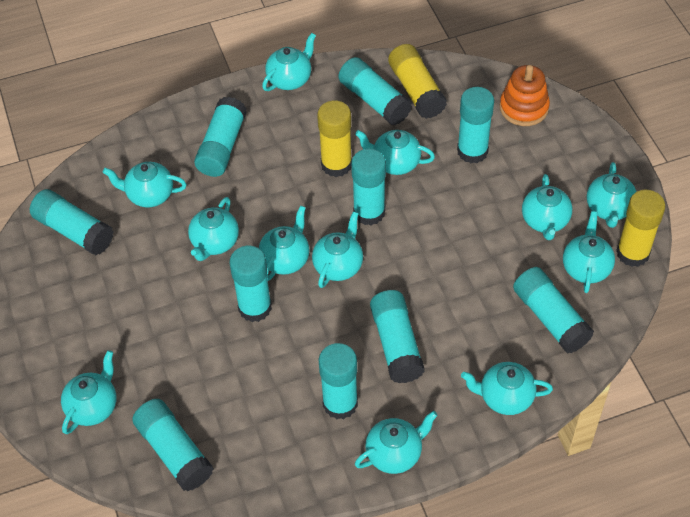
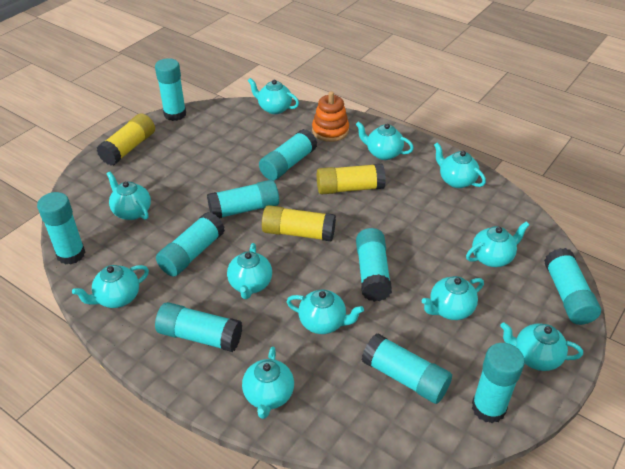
turquoise teapot: 12 -> 11

